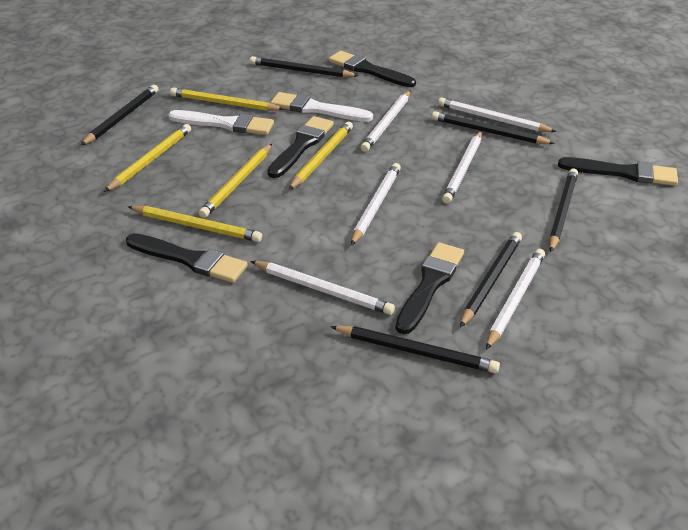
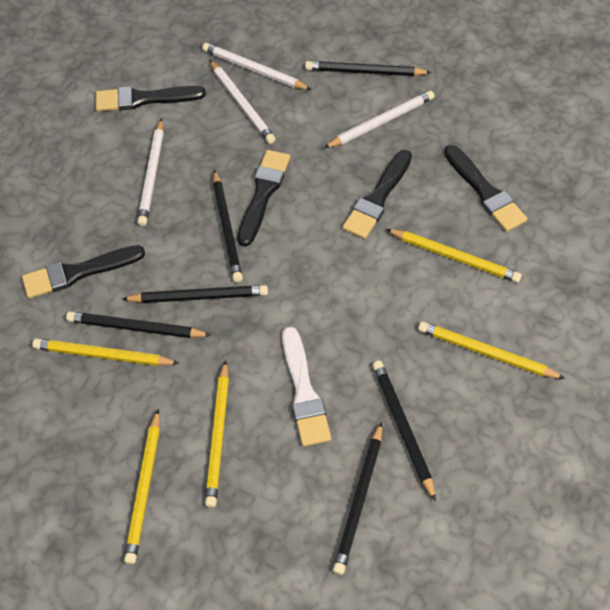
white brush: 2 -> 1
white pencil: 6 -> 4

